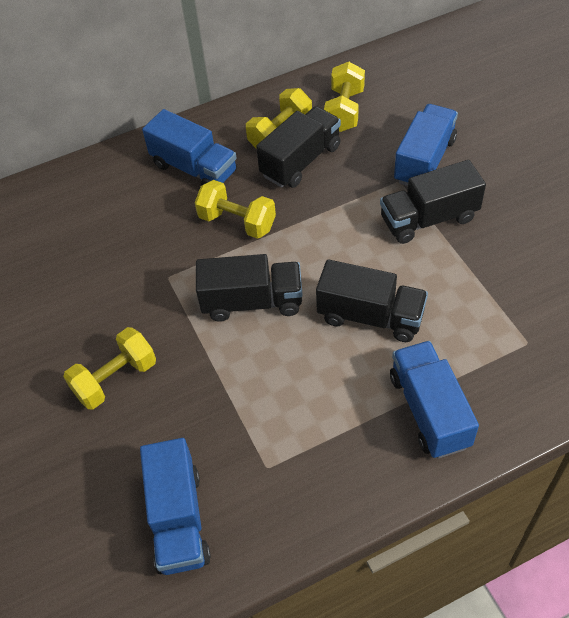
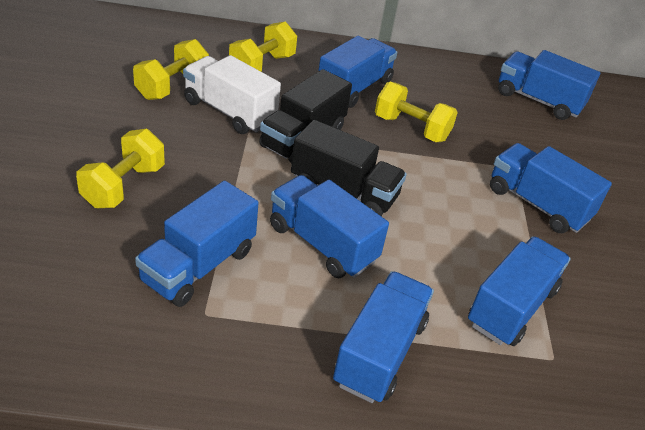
black truck: 4 -> 2
blue truck: 4 -> 7
white truck: 0 -> 1

